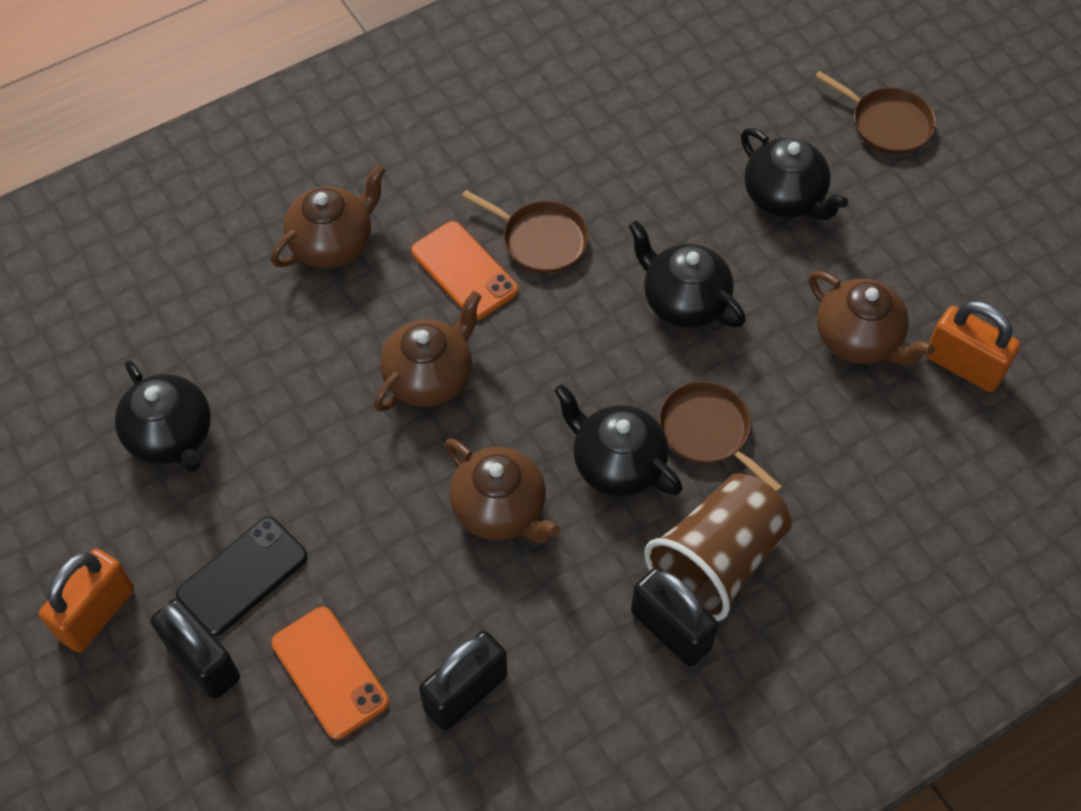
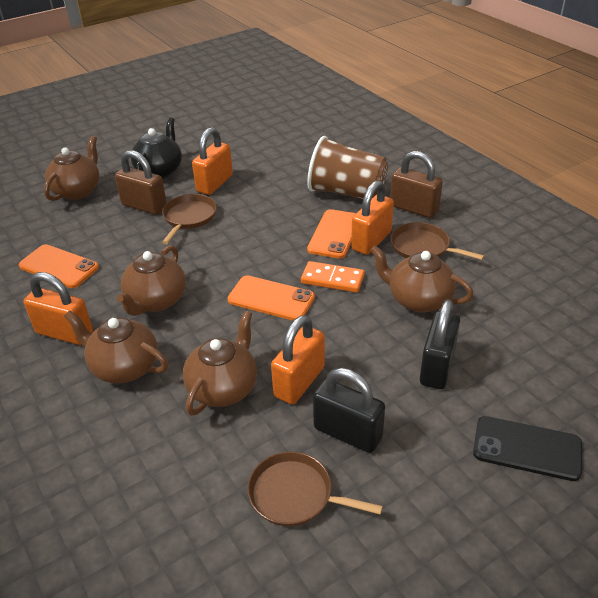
black padlock: 3 -> 2
black teapot: 4 -> 1
brown padlock: 0 -> 2
brown teapot: 4 -> 5
orange domino: 0 -> 1
orange padlock: 2 -> 4
orange phone: 2 -> 3

